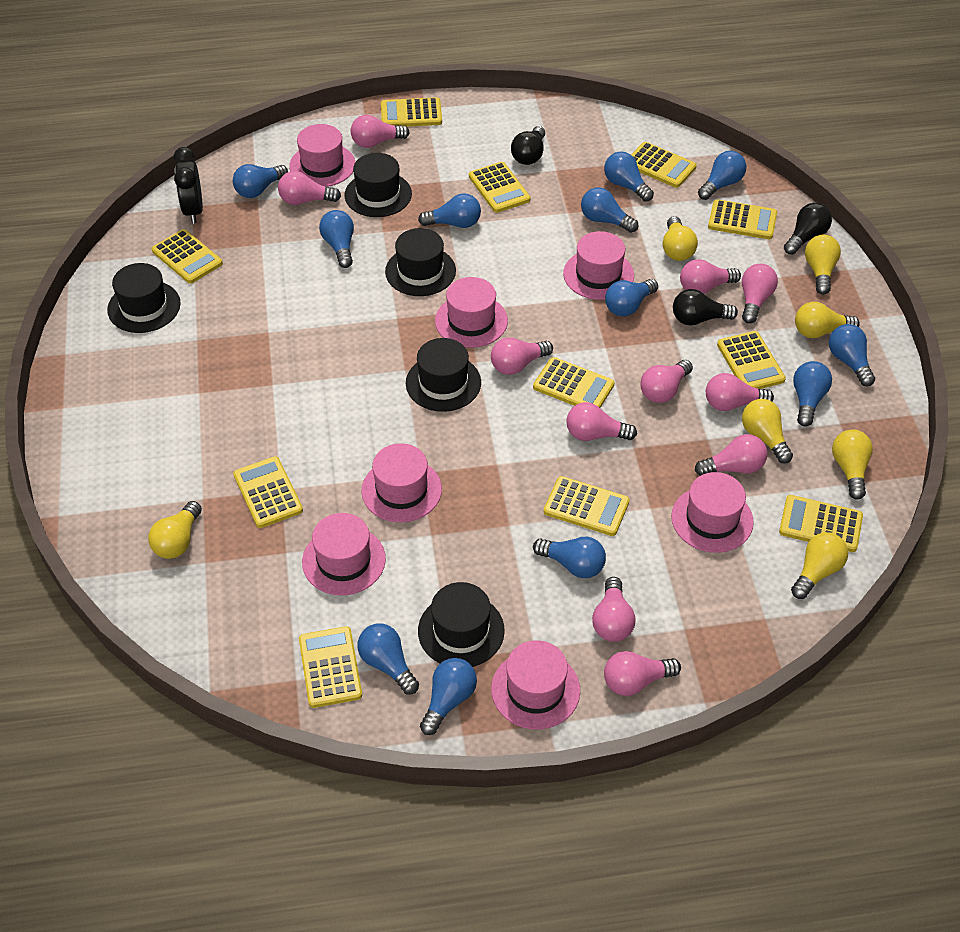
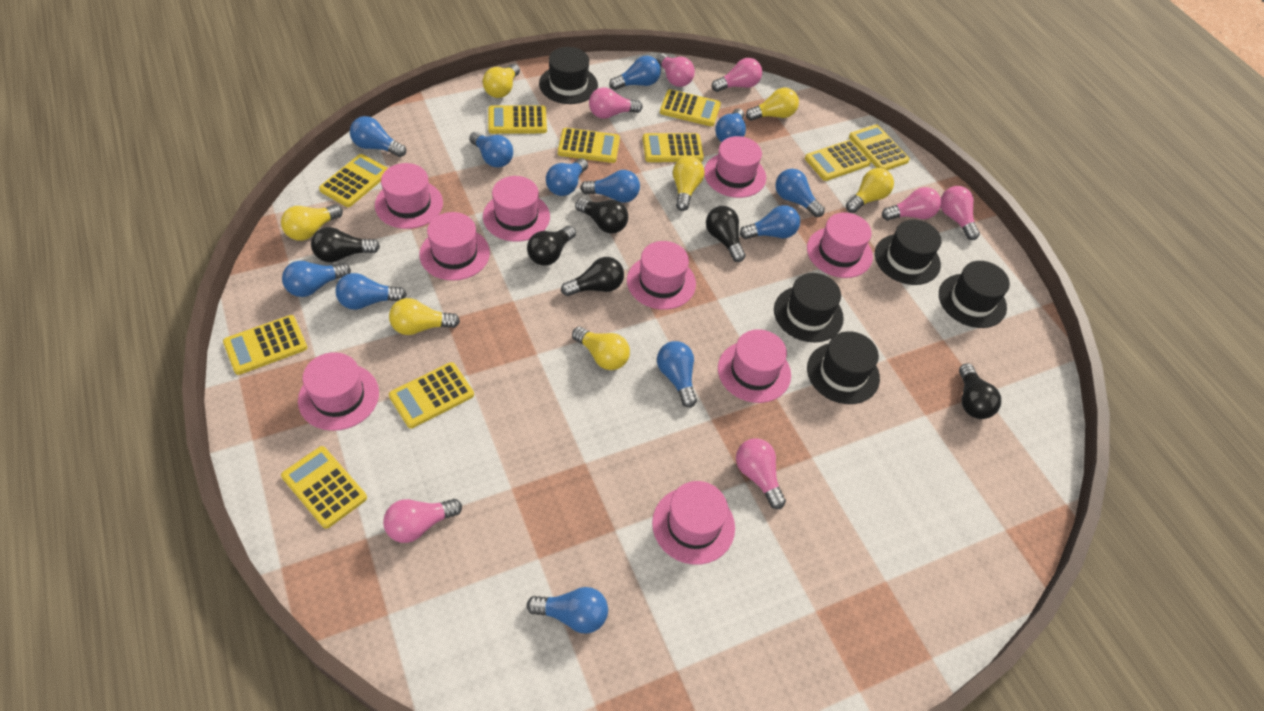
black clock: 1 -> 0
black light bulb: 3 -> 6
pink hat: 7 -> 9
pink light bulb: 11 -> 7
yellow calculator: 11 -> 10

